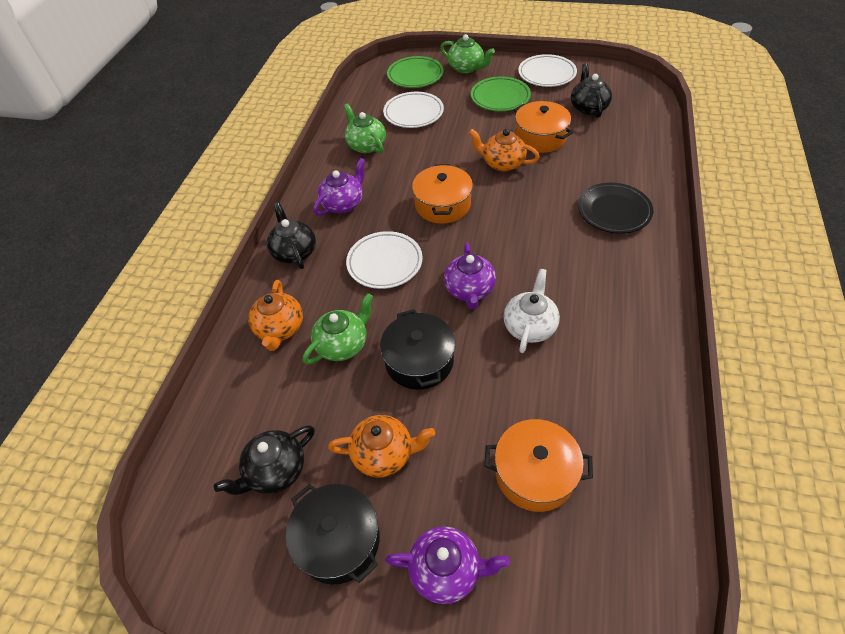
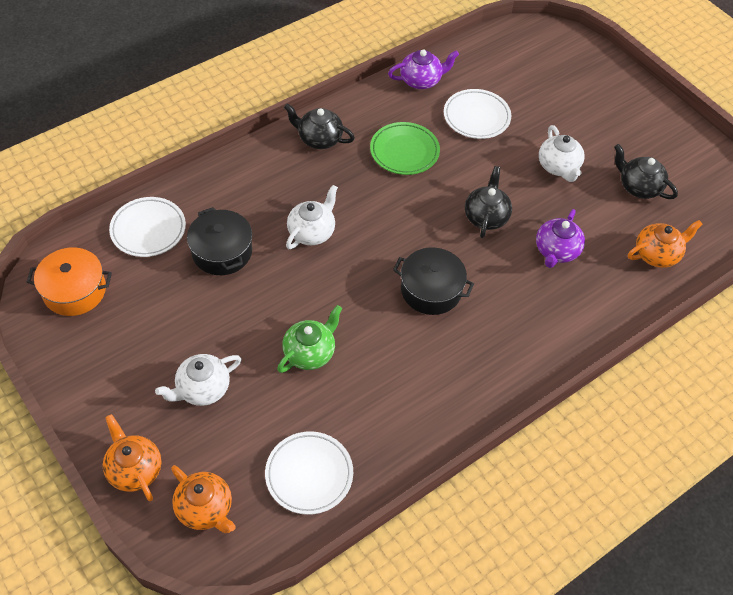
black plate: 1 -> 0
green plate: 2 -> 1
green teapot: 3 -> 1
orange pot: 3 -> 1
purple teapot: 3 -> 2
white teapot: 1 -> 3

